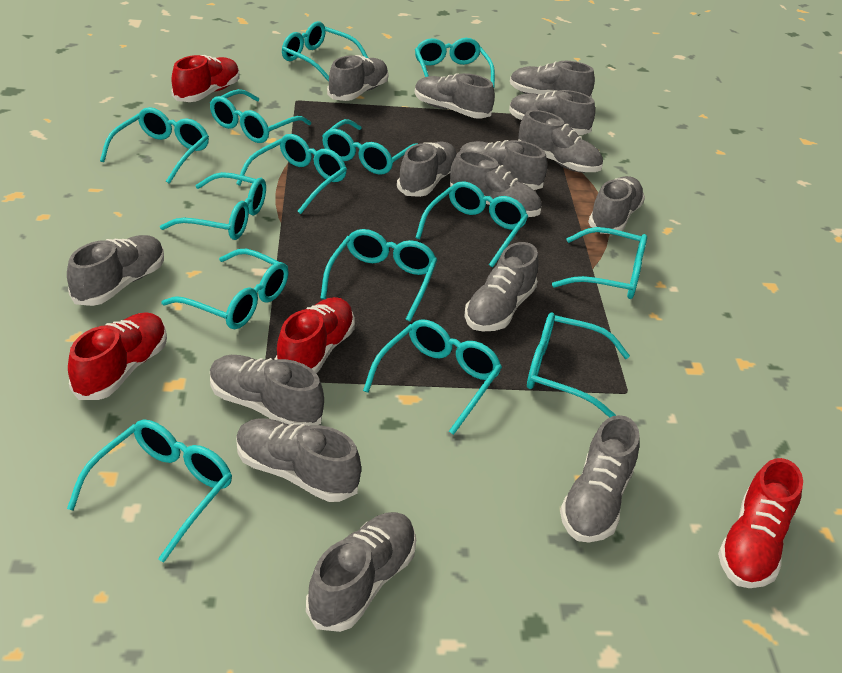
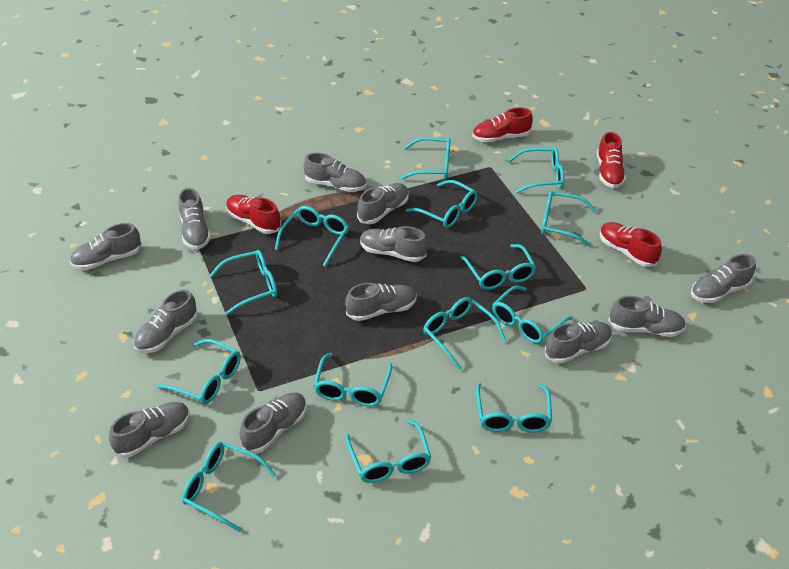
grey shoe: 15 -> 12

